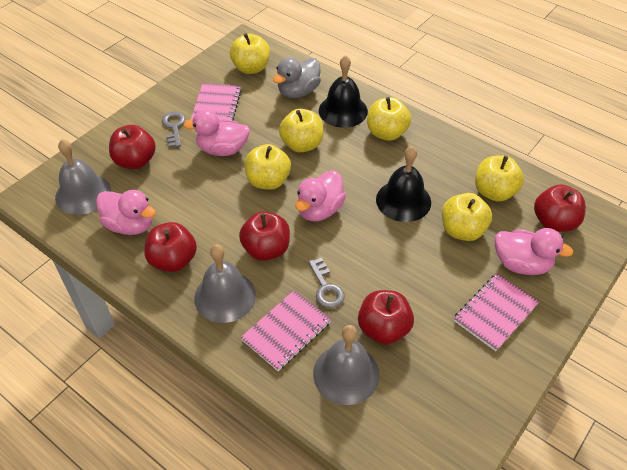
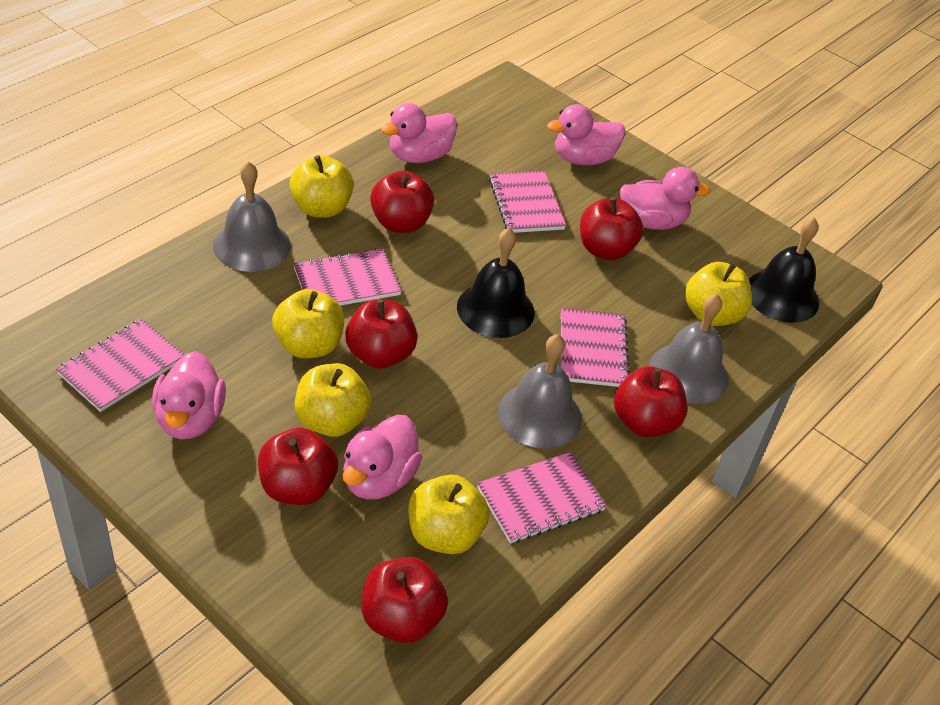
grey duck: 1 -> 0
grey key: 2 -> 0
pink duck: 4 -> 5
pink notebook: 3 -> 5
red apple: 5 -> 6
yellow apple: 6 -> 5

